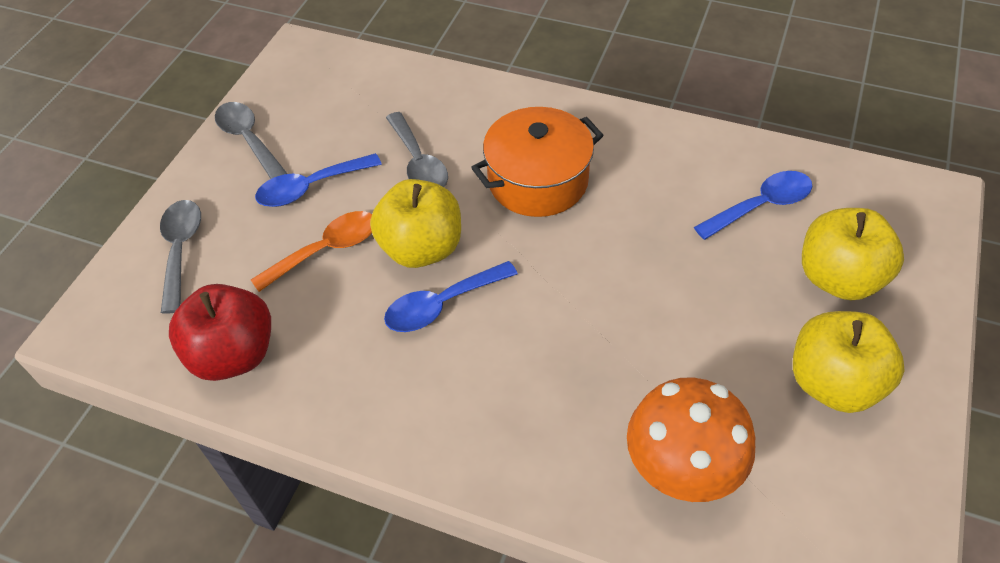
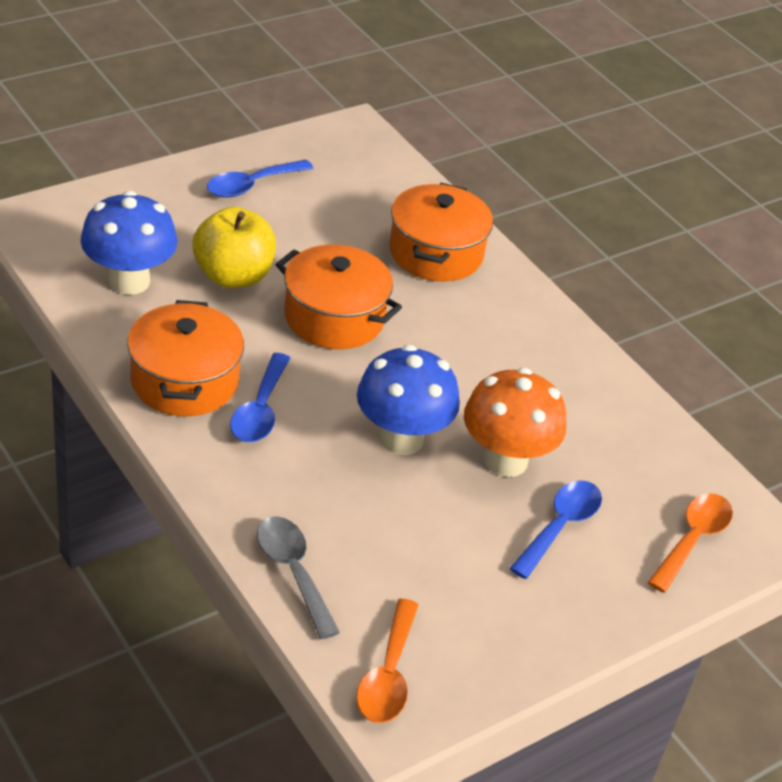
blue mushroom: 0 -> 2
grey spoon: 3 -> 1
orange pot: 1 -> 3
orange spoon: 1 -> 2
red apple: 1 -> 0
yellow apple: 3 -> 1

